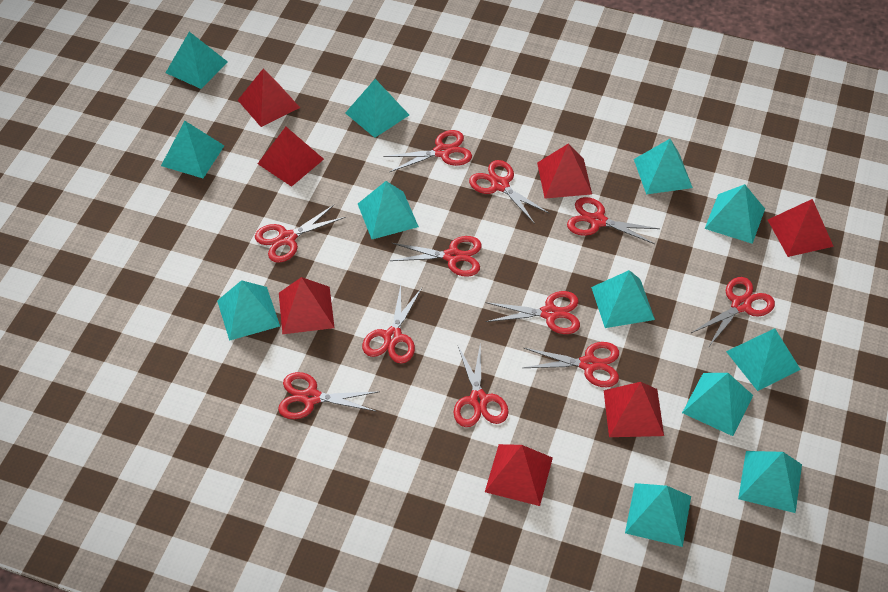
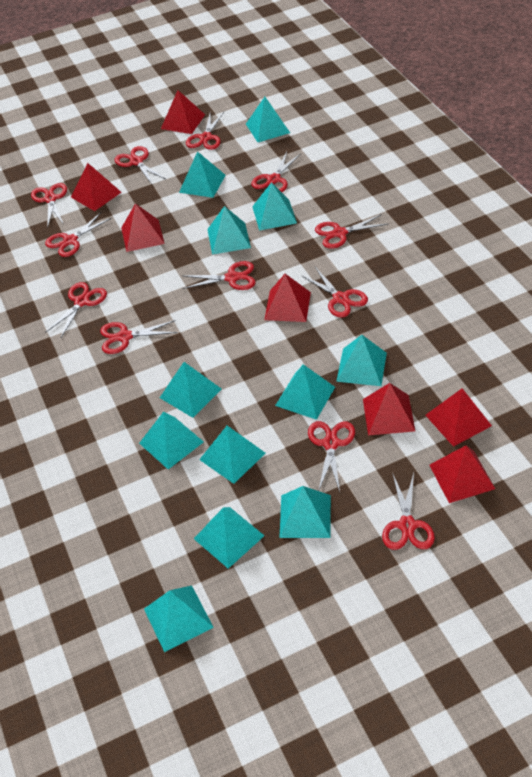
red scissors: 11 -> 12

